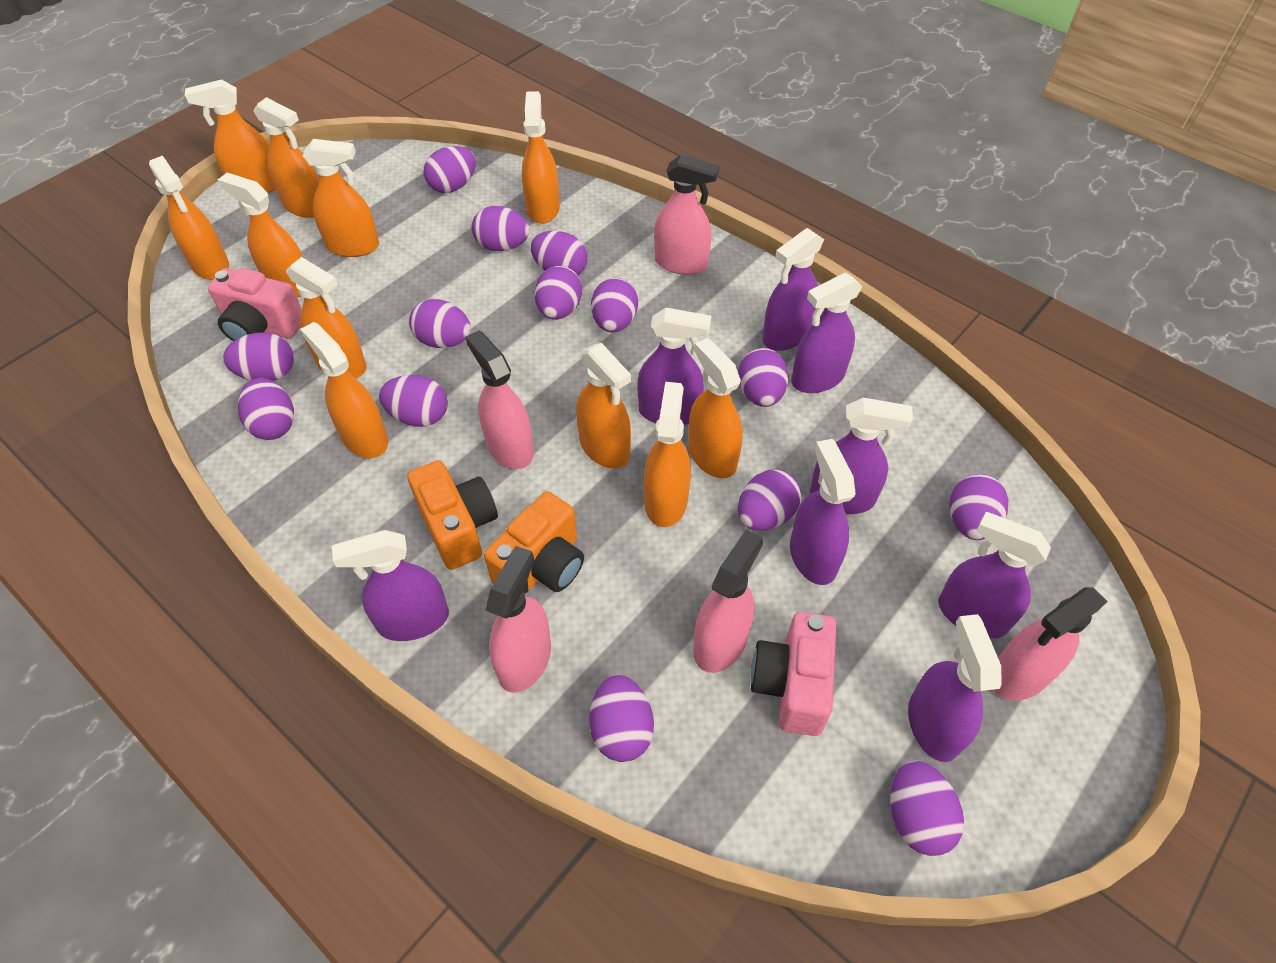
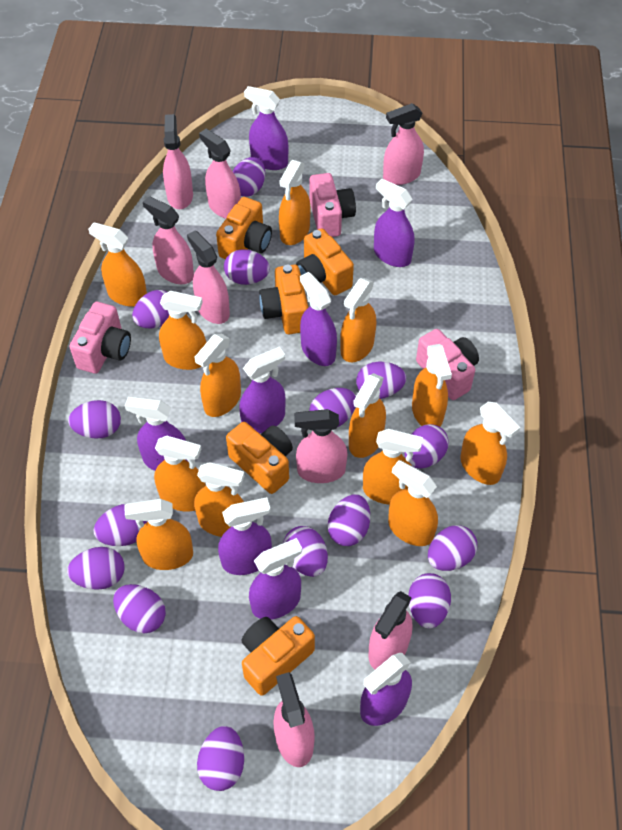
orange camera: 2 -> 5
orange spray bottle: 11 -> 13
pink camera: 2 -> 3
pink spray bottle: 5 -> 8
purple egg: 14 -> 15

